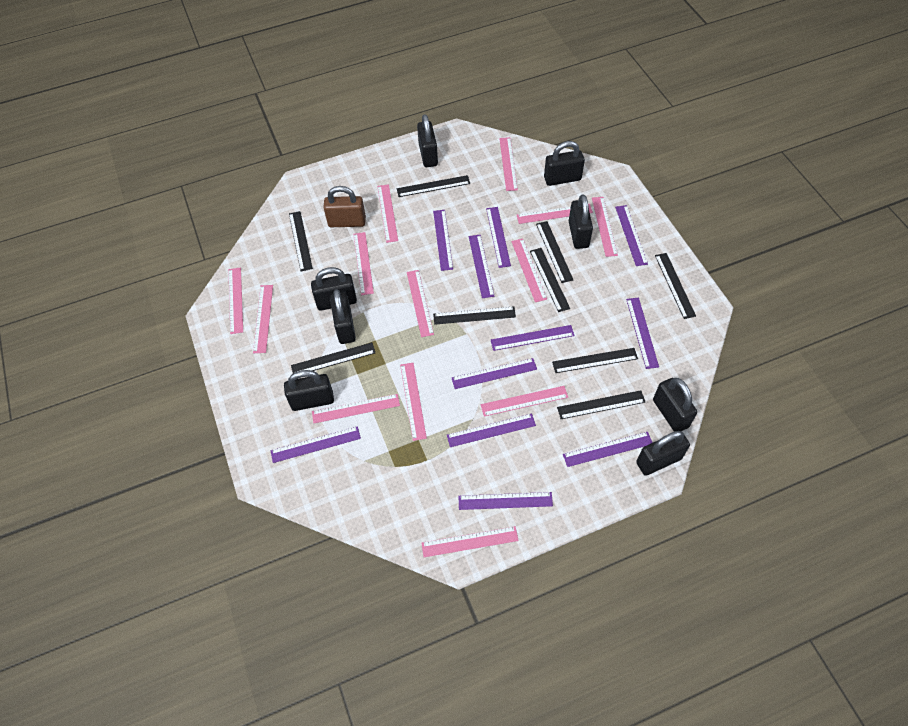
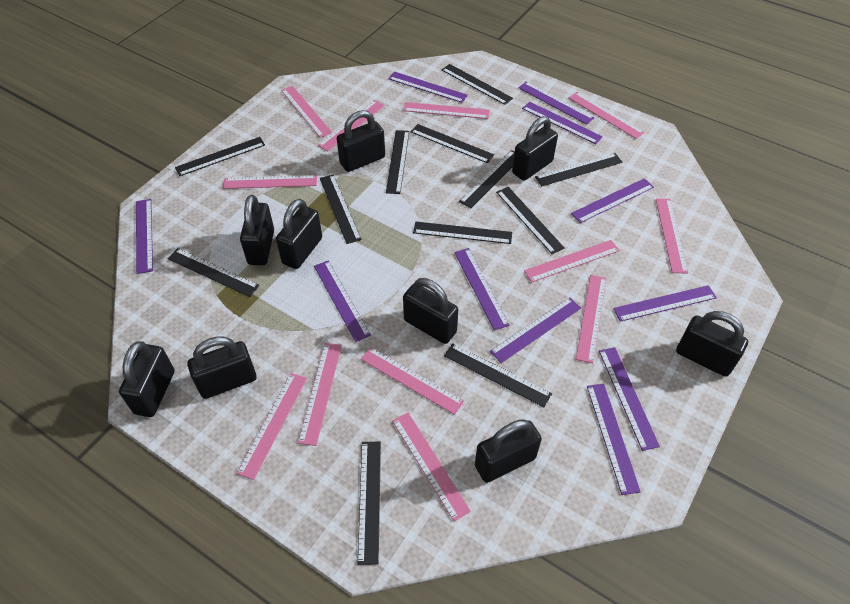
black padlock: 8 -> 9
black ruler: 9 -> 12
brown padlock: 1 -> 0
pink ruler: 13 -> 12

